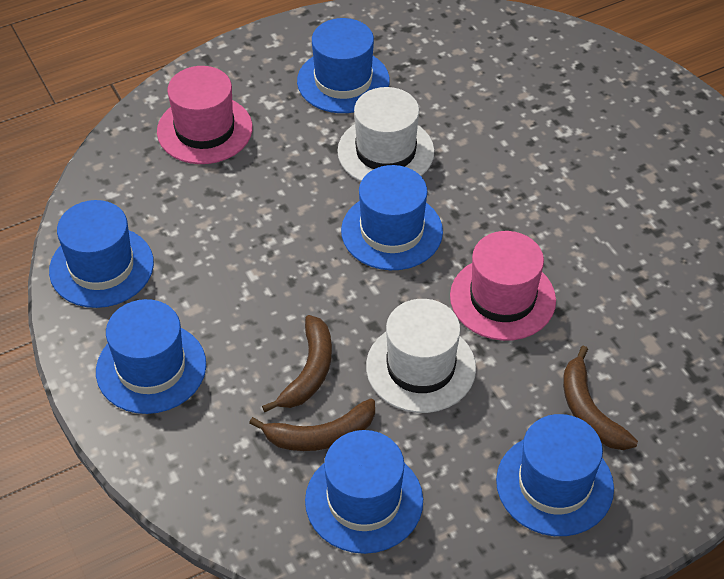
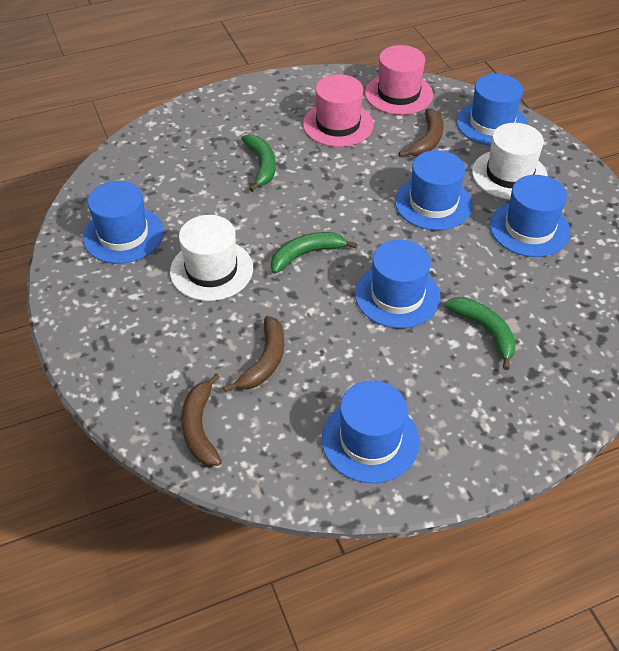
green banana: 0 -> 3

